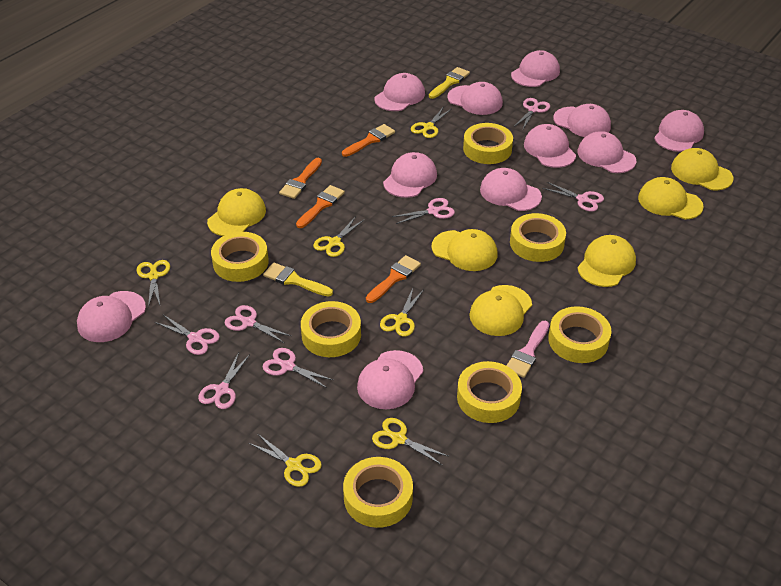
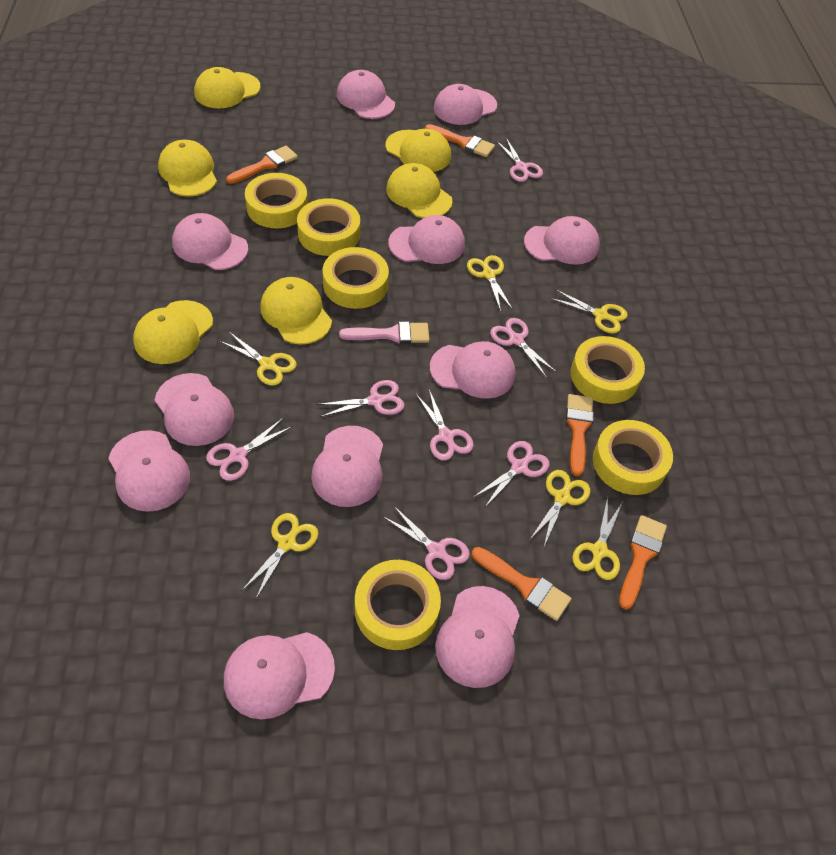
orange brush: 4 -> 5
yellow brush: 2 -> 0
yellow tape: 7 -> 6

